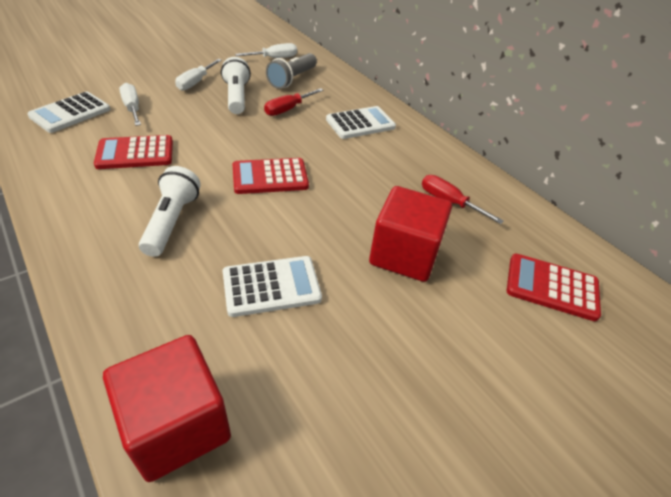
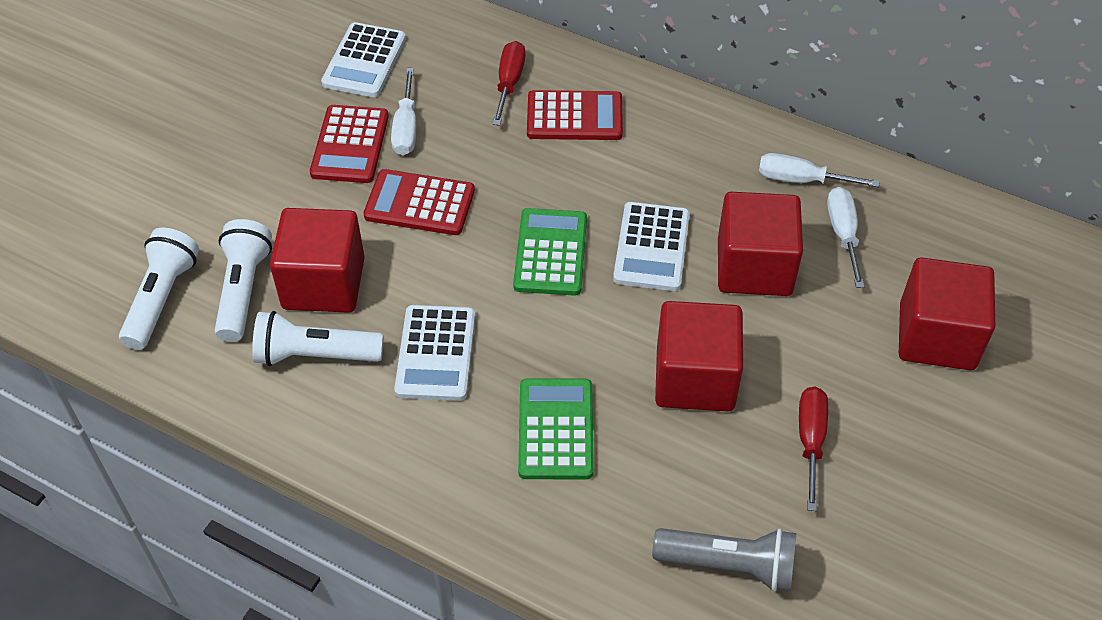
green calculator: 0 -> 2
red cube: 2 -> 4
white flashlight: 2 -> 3

